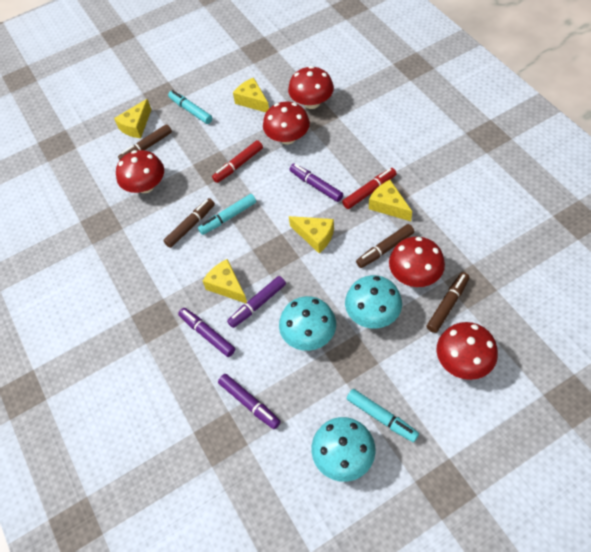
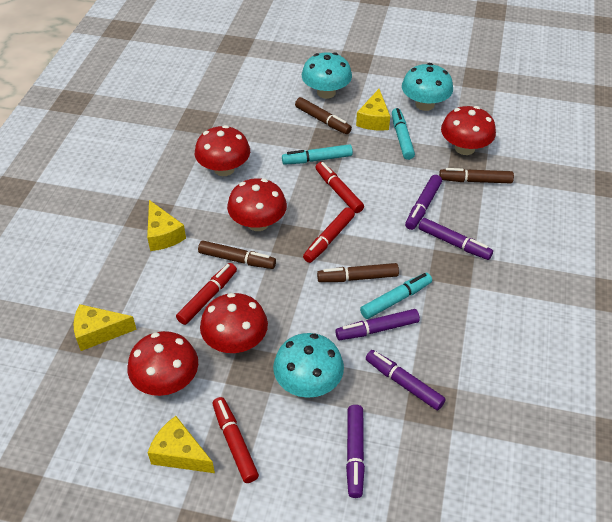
purple marker: 4 -> 5
red marker: 2 -> 4
yellow cheese: 5 -> 4

